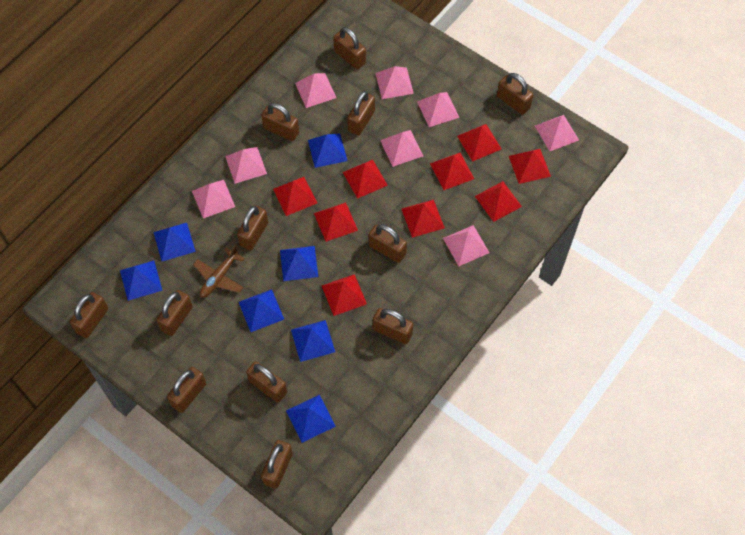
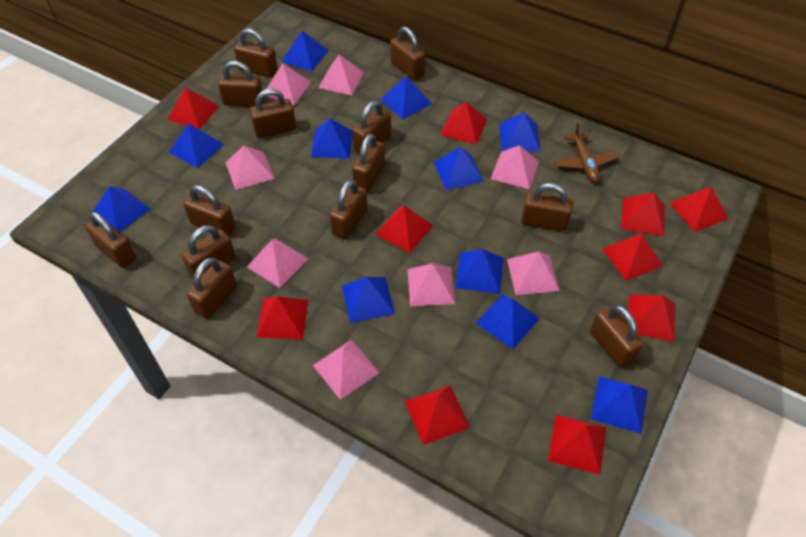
blue pyramid: 7 -> 11
brown padlock: 12 -> 13
red pyramid: 9 -> 10

